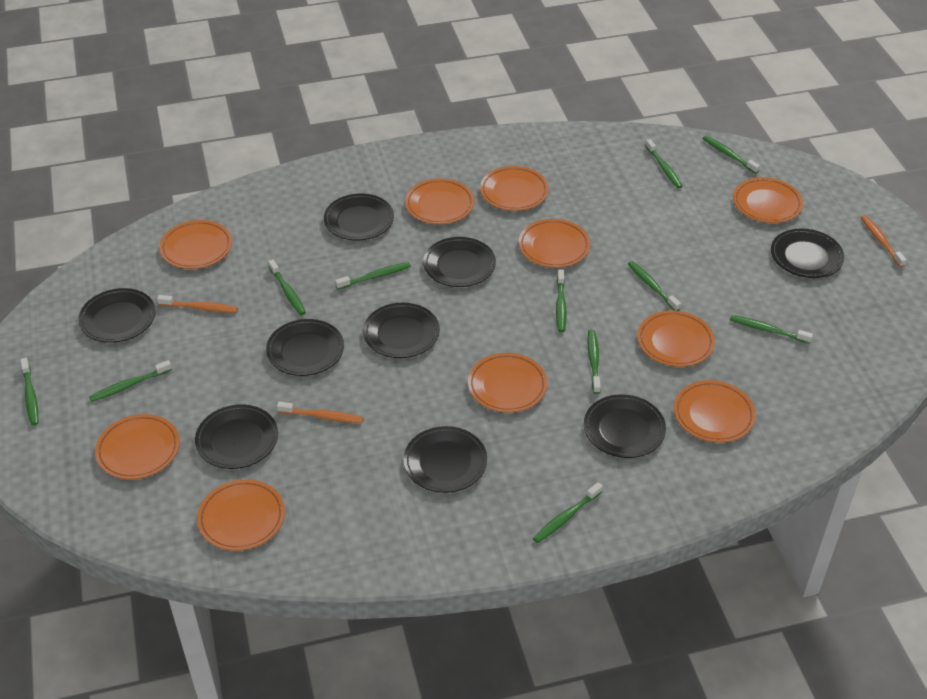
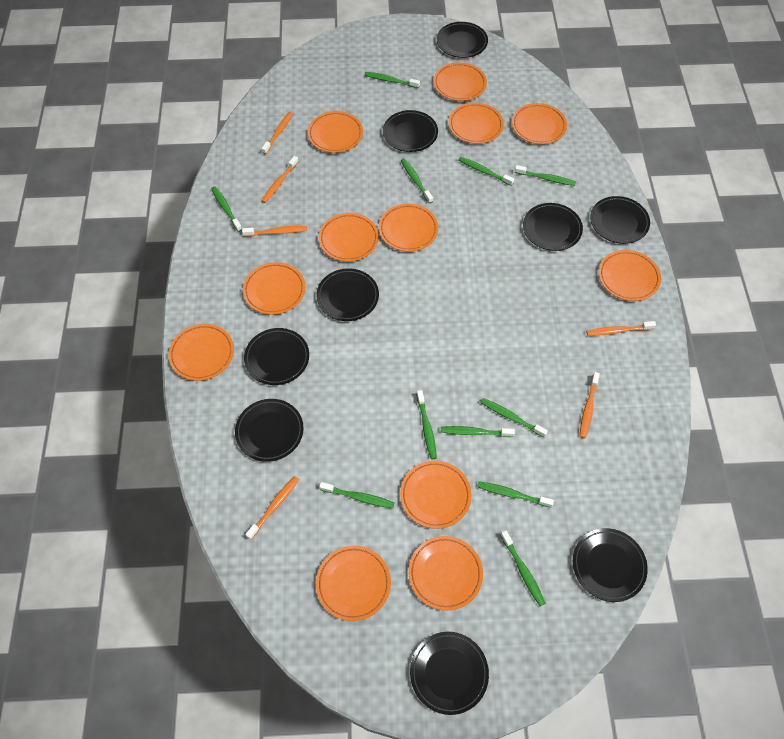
orange plate: 10 -> 12
orange toothbrush: 3 -> 6

